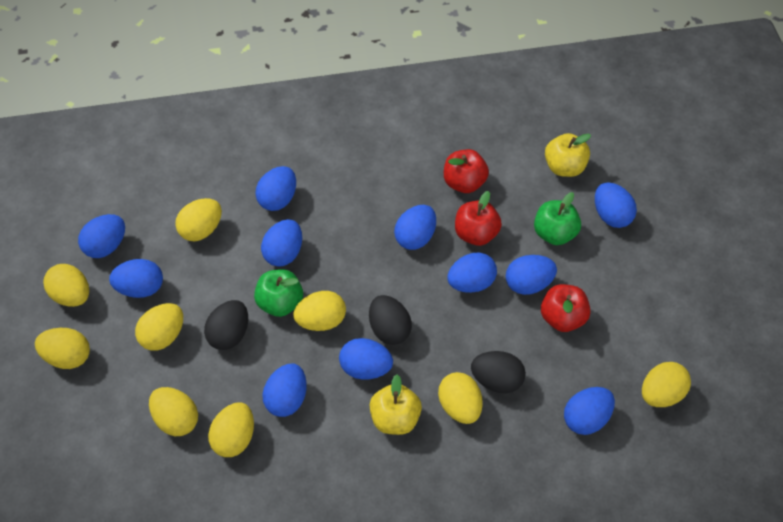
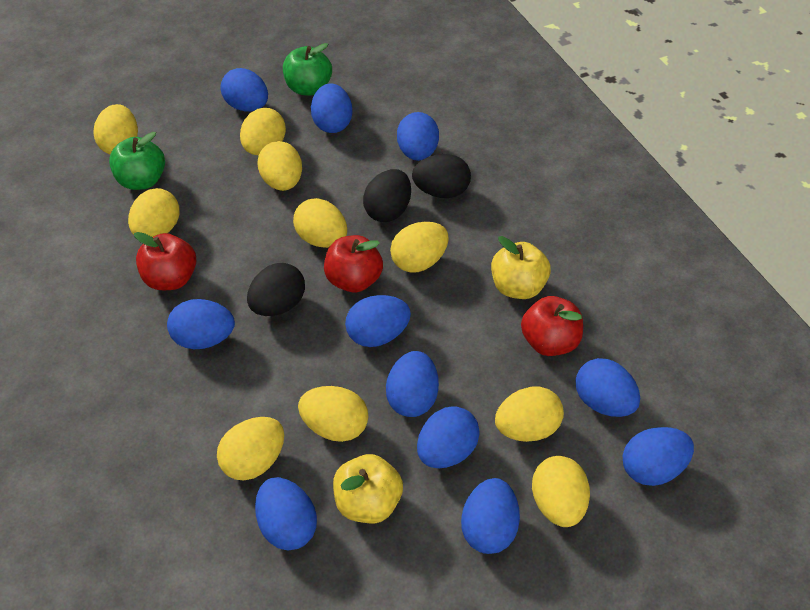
yellow egg: 9 -> 10

